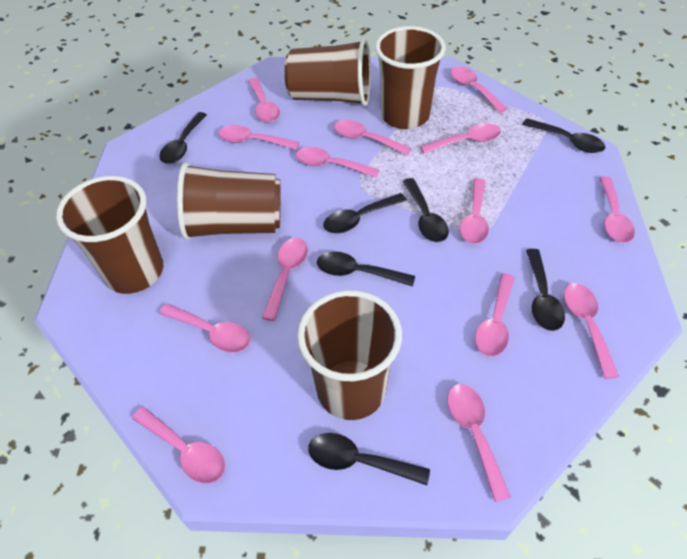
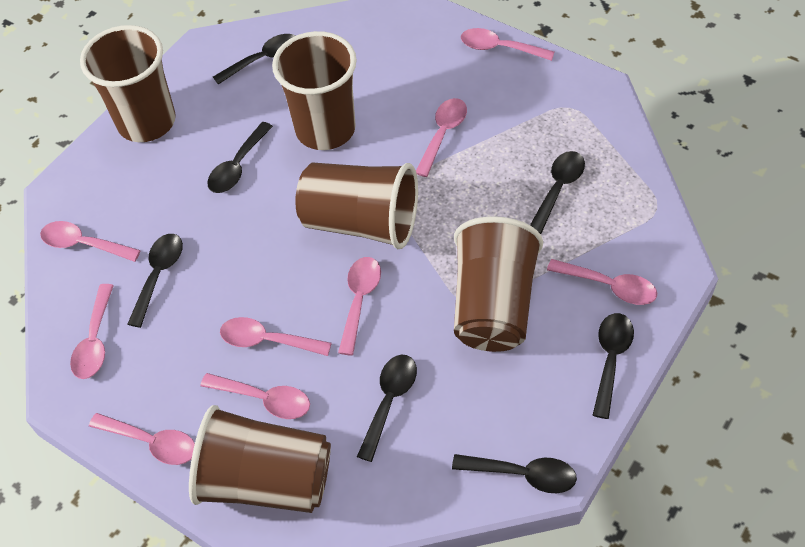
pink spoon: 14 -> 9

